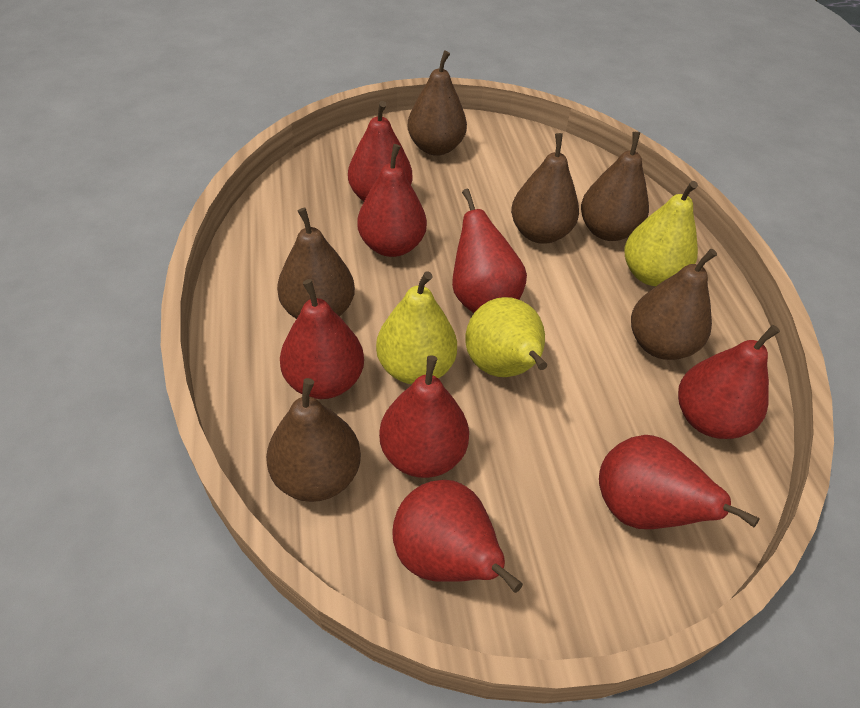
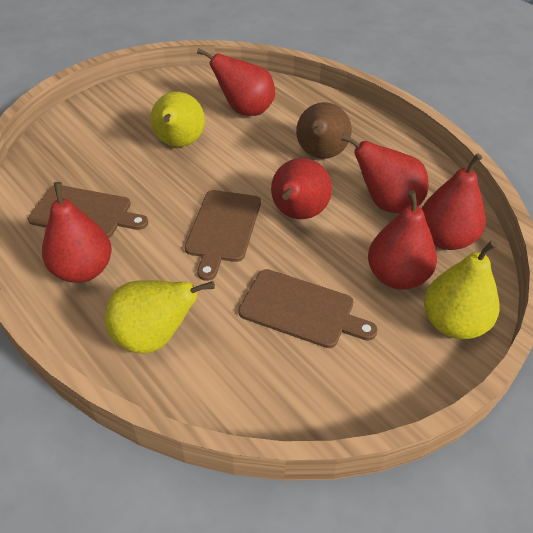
brown cutting board: 0 -> 3
brown pear: 6 -> 1
red pear: 8 -> 6

